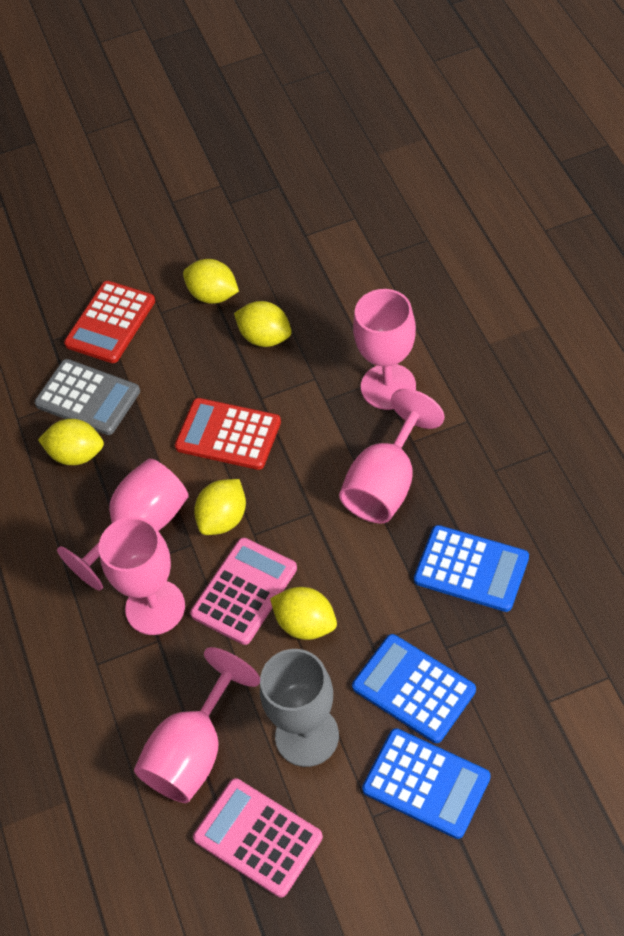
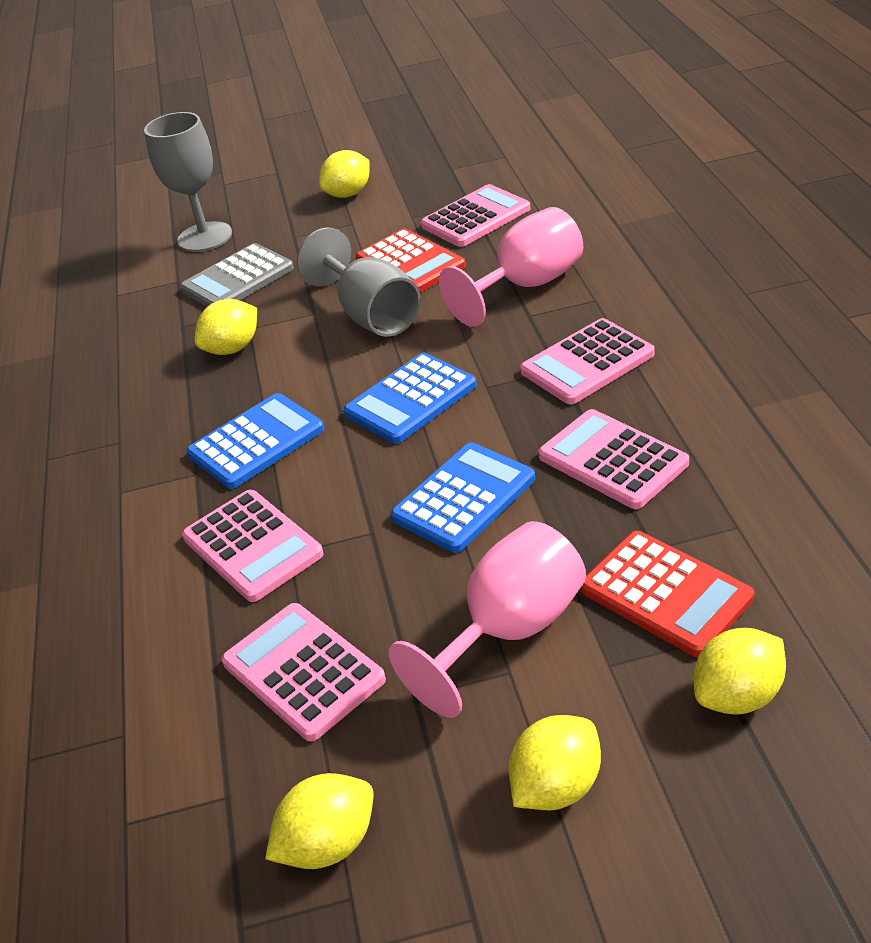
grey goblet: 1 -> 2
pink calculator: 2 -> 5
pink goblet: 5 -> 2

